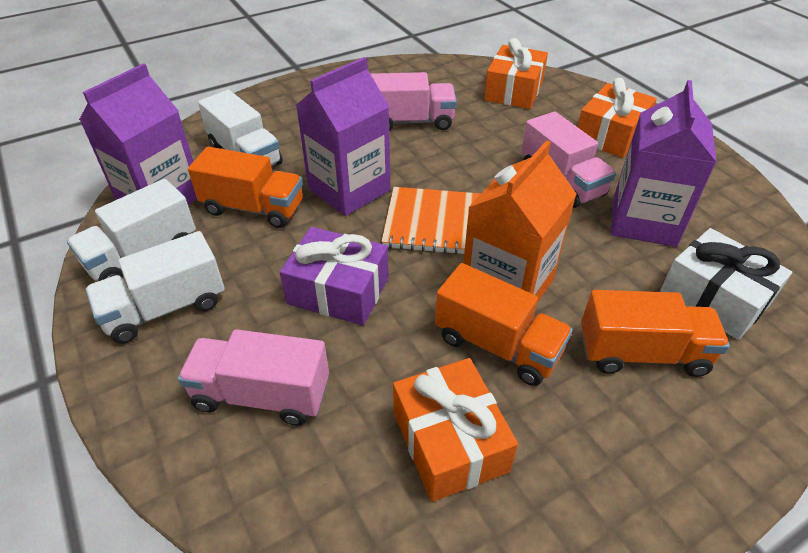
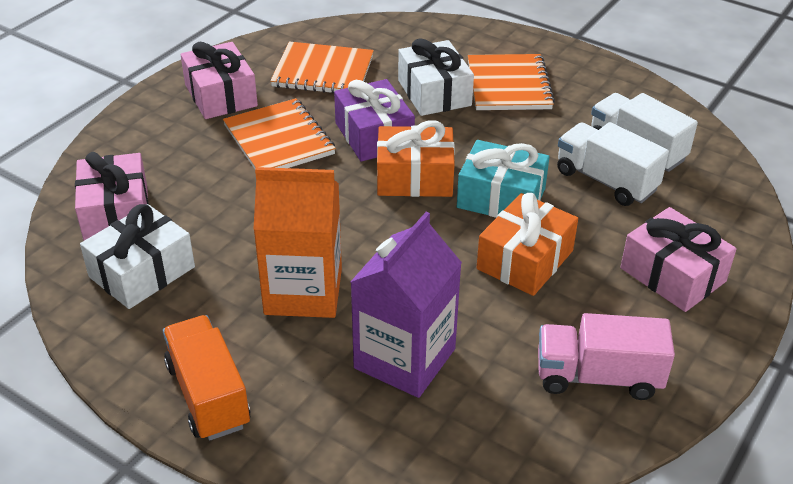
orange gift: 3 -> 2
orange notebook: 1 -> 3
orange truck: 3 -> 1
pink gift: 0 -> 3
pink truck: 3 -> 1
purple carton: 3 -> 1
turquoise gift: 0 -> 1
white gift: 1 -> 2
white truck: 3 -> 2

